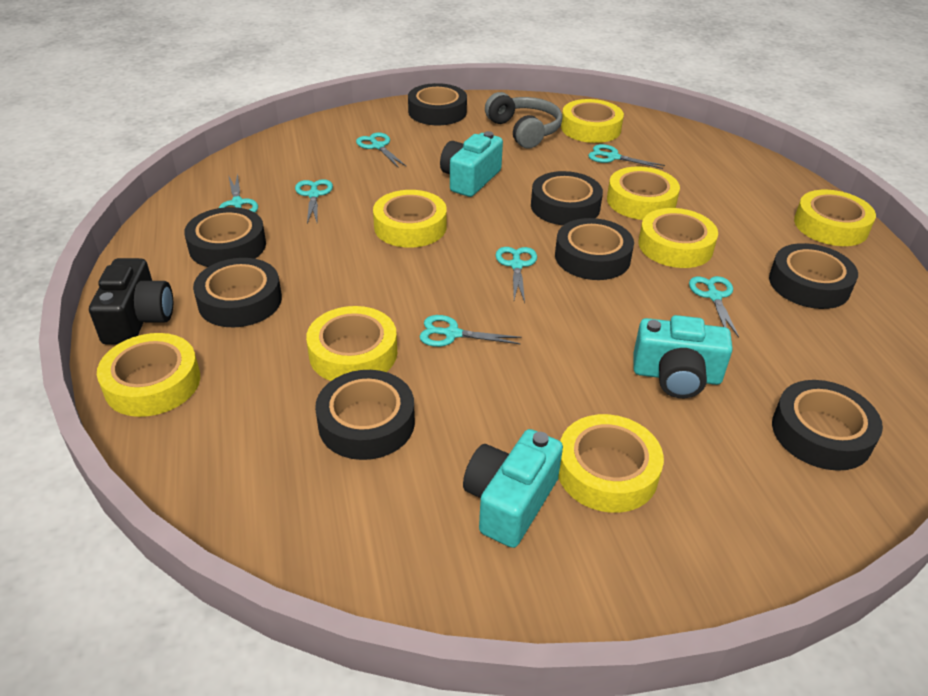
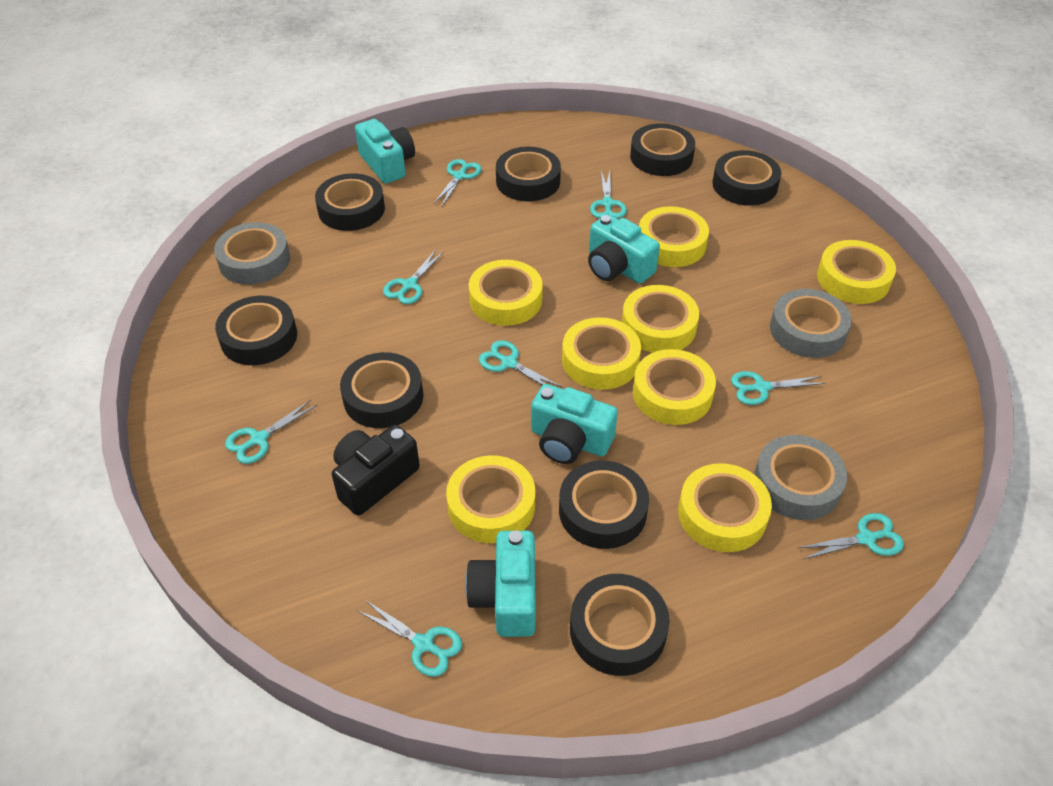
grey headphones: 1 -> 0
grey tape: 0 -> 3
turquoise camera: 3 -> 4
turquoise scissors: 7 -> 8

